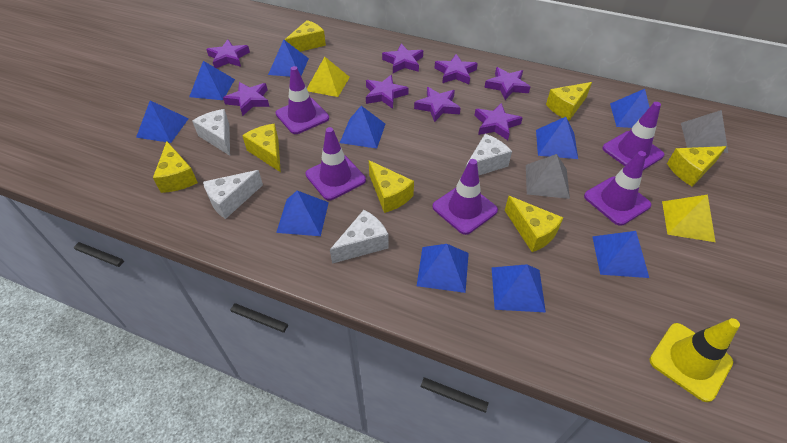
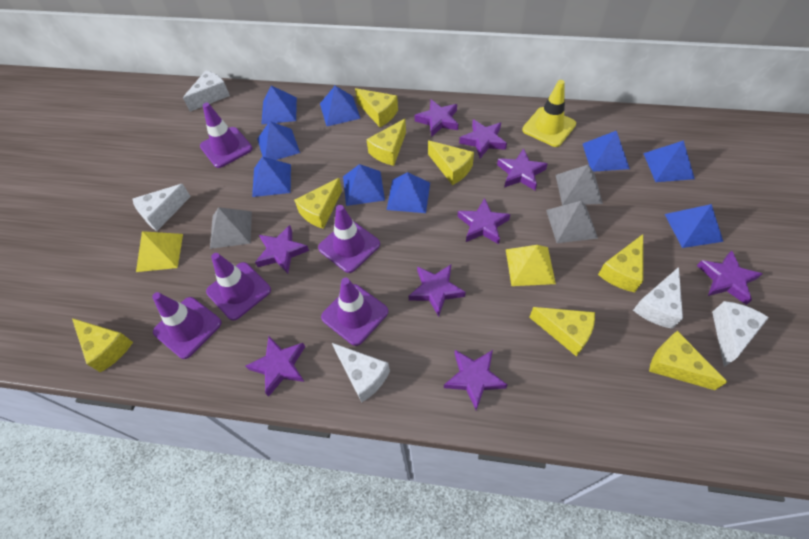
blue pyramid: 10 -> 9
grey pyramid: 2 -> 3
purple star: 8 -> 9
white cheese: 4 -> 5
yellow cheese: 7 -> 8

